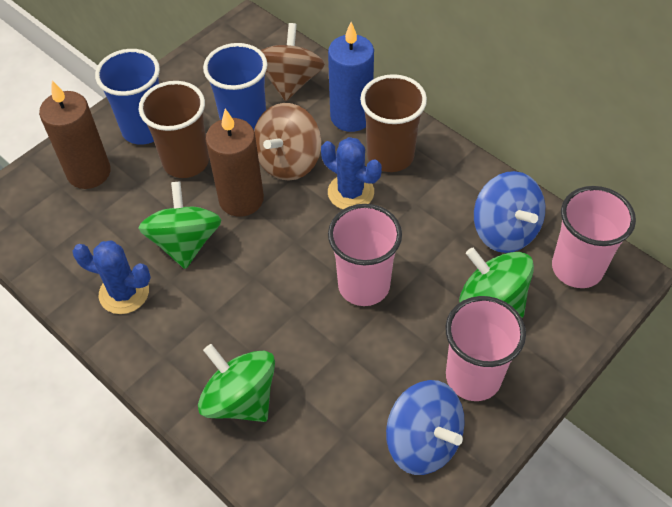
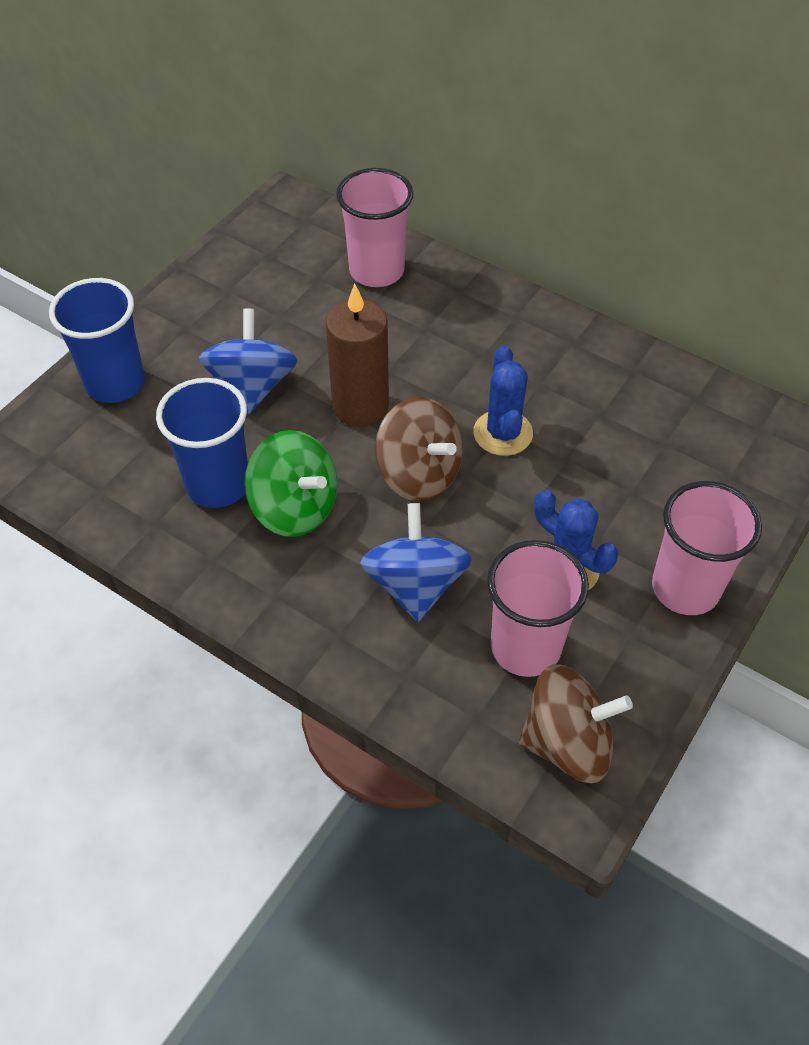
blue candle: 1 -> 0
brown candle: 2 -> 1
brown cup: 2 -> 0
green spinning top: 3 -> 1

